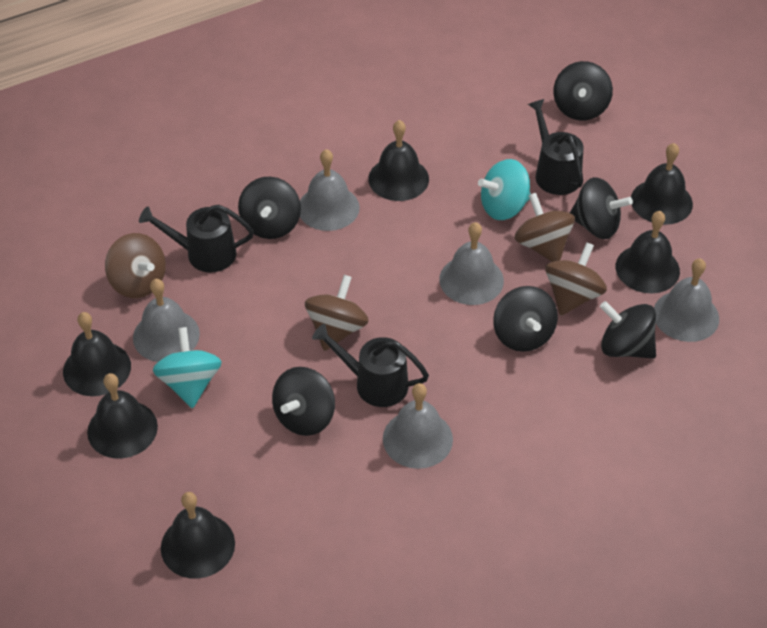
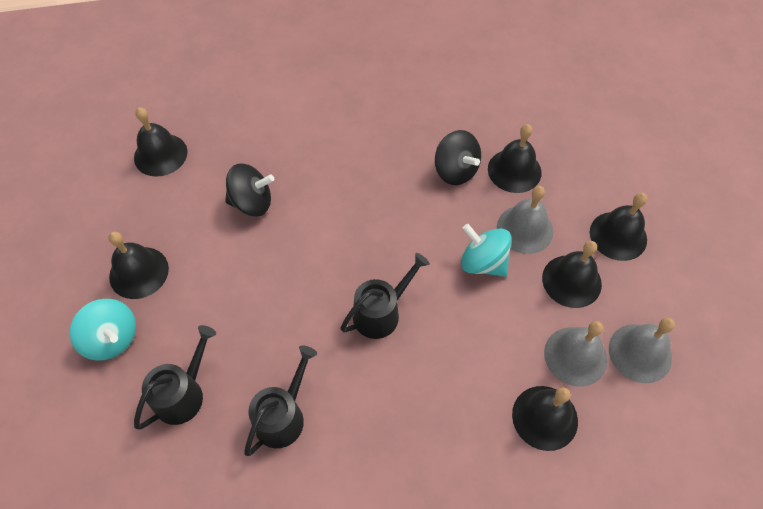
black spinning top: 6 -> 2
brown spinning top: 4 -> 0
grey bell: 5 -> 3

